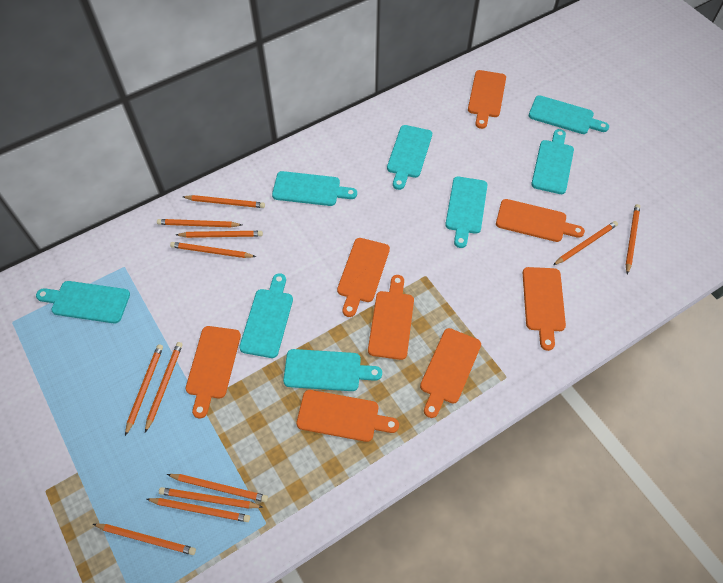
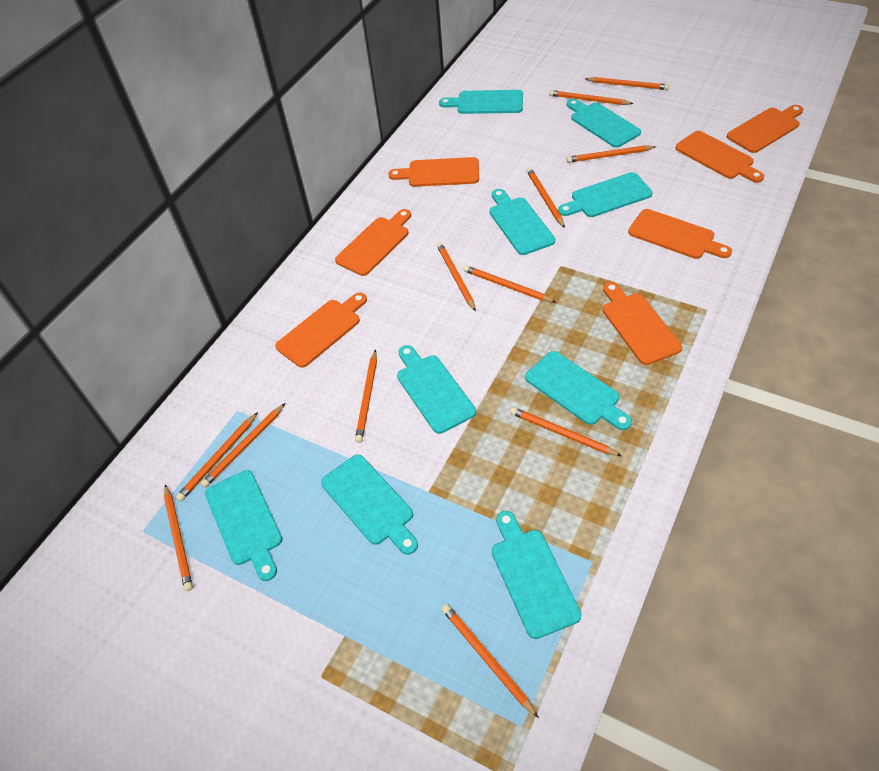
orange cutting board: 8 -> 7
turquoise cutting board: 8 -> 9

